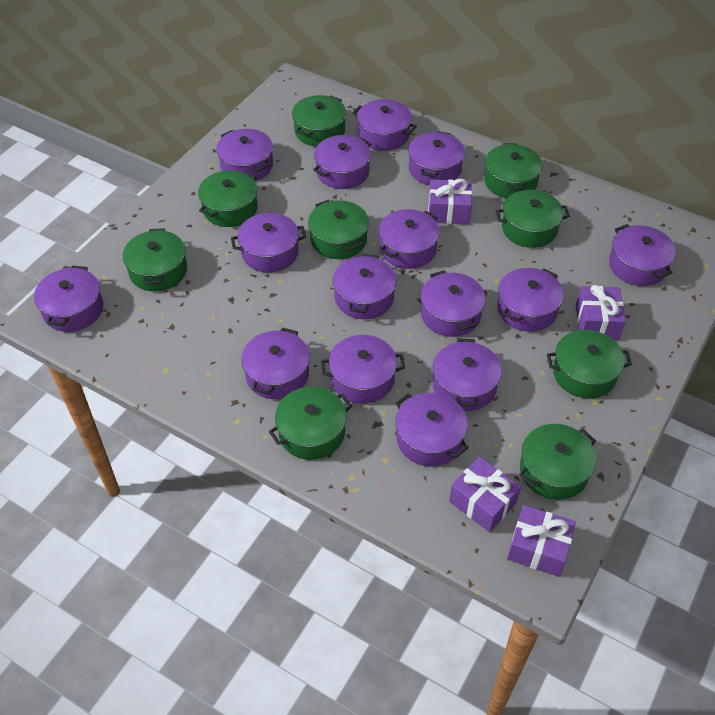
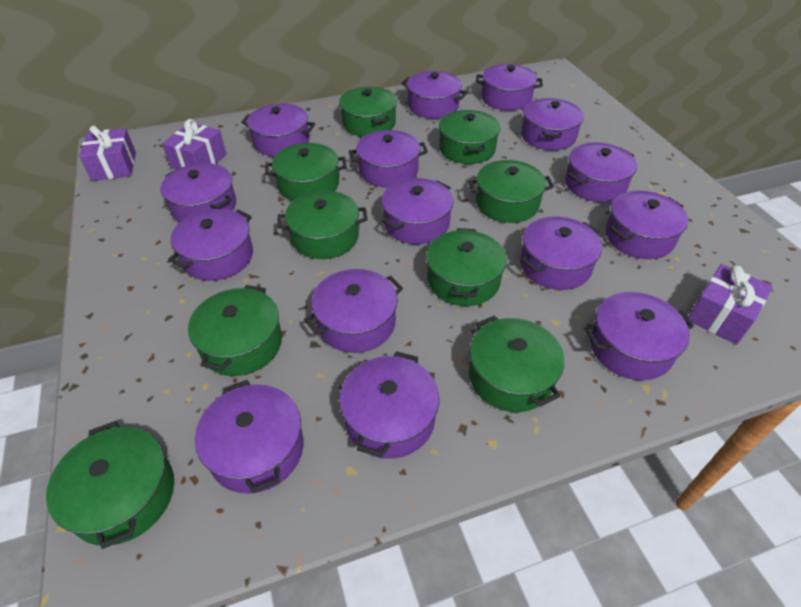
purple gift: 4 -> 3

